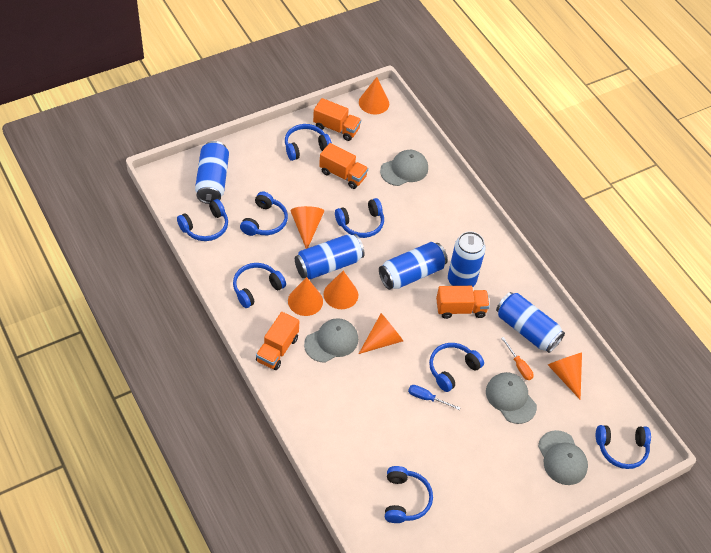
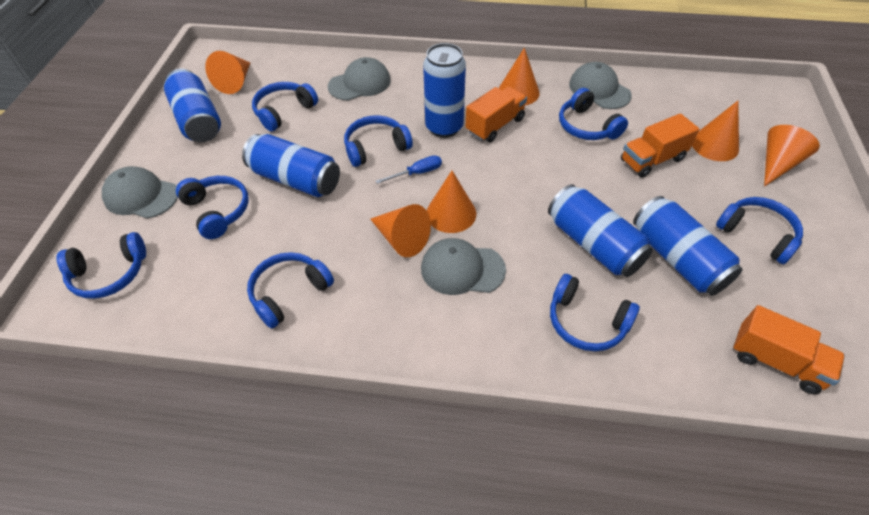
orange screwdriver: 1 -> 0
orange truck: 4 -> 3

